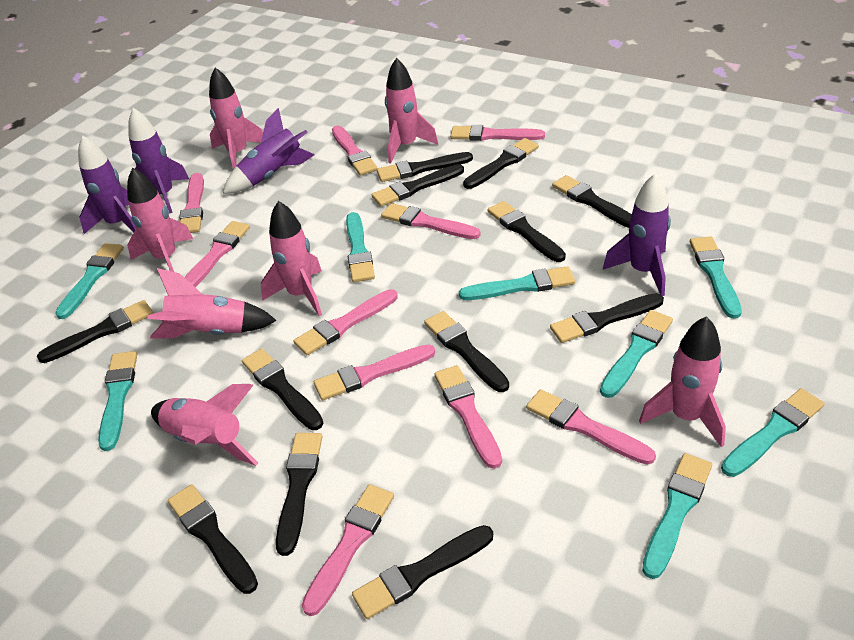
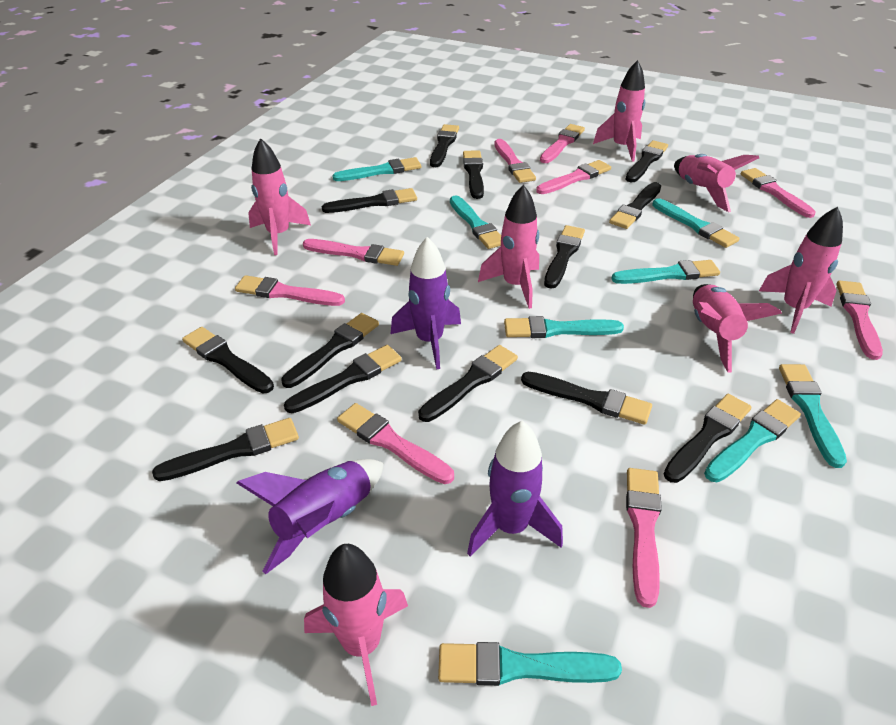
black brush: 12 -> 13
pink brush: 10 -> 9
purple rocket: 4 -> 3

